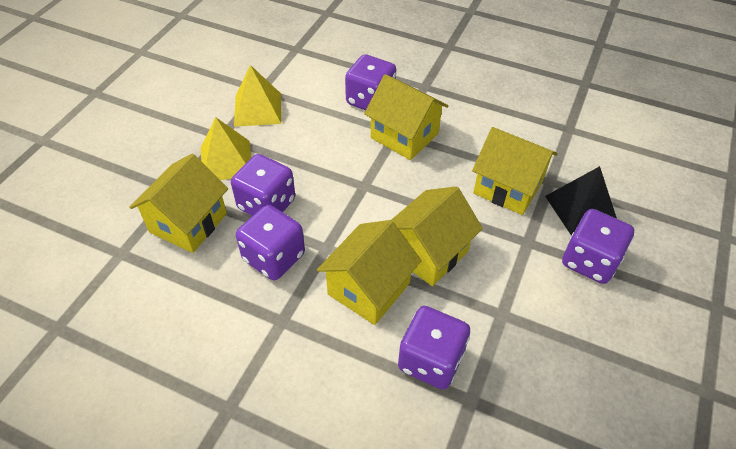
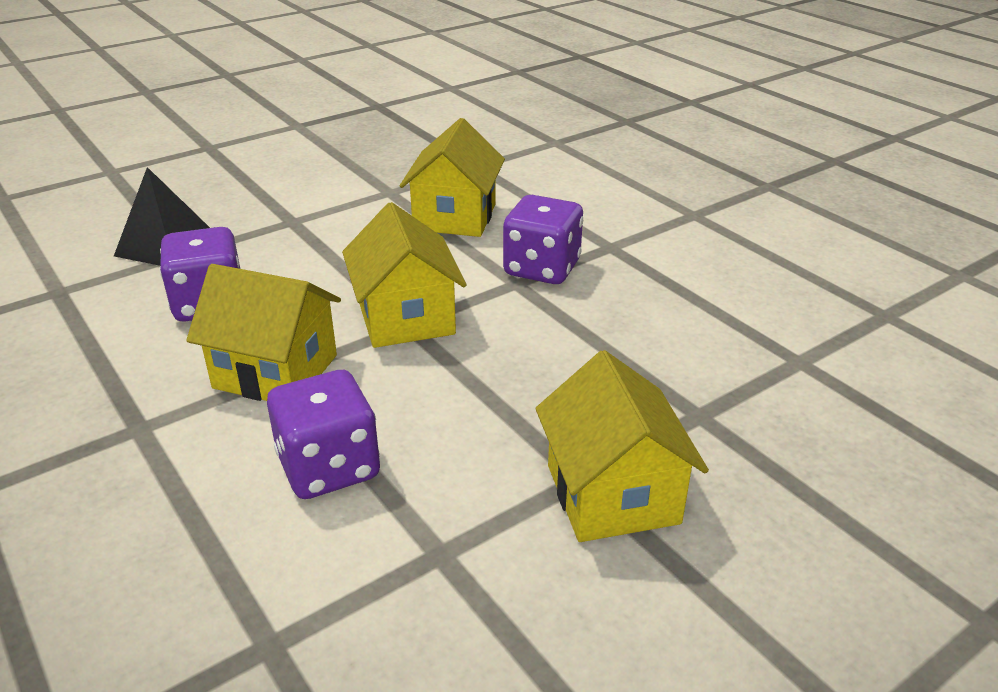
purple dice: 5 -> 3
yellow house: 5 -> 4
yellow pyramid: 2 -> 0

